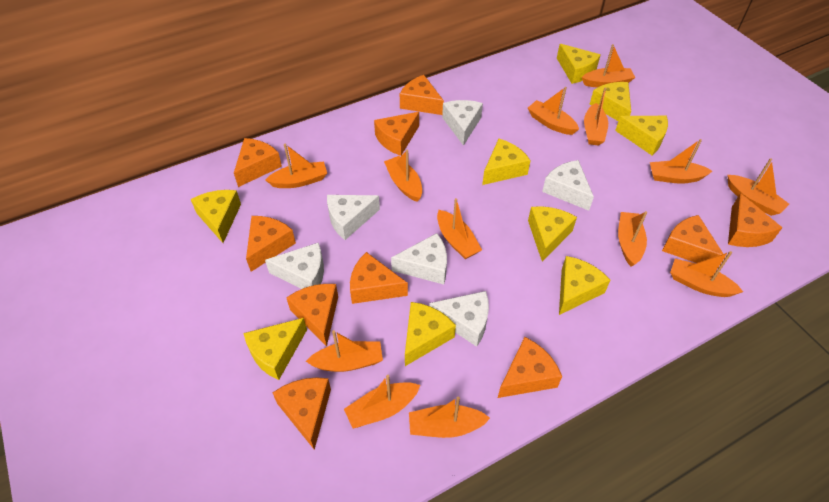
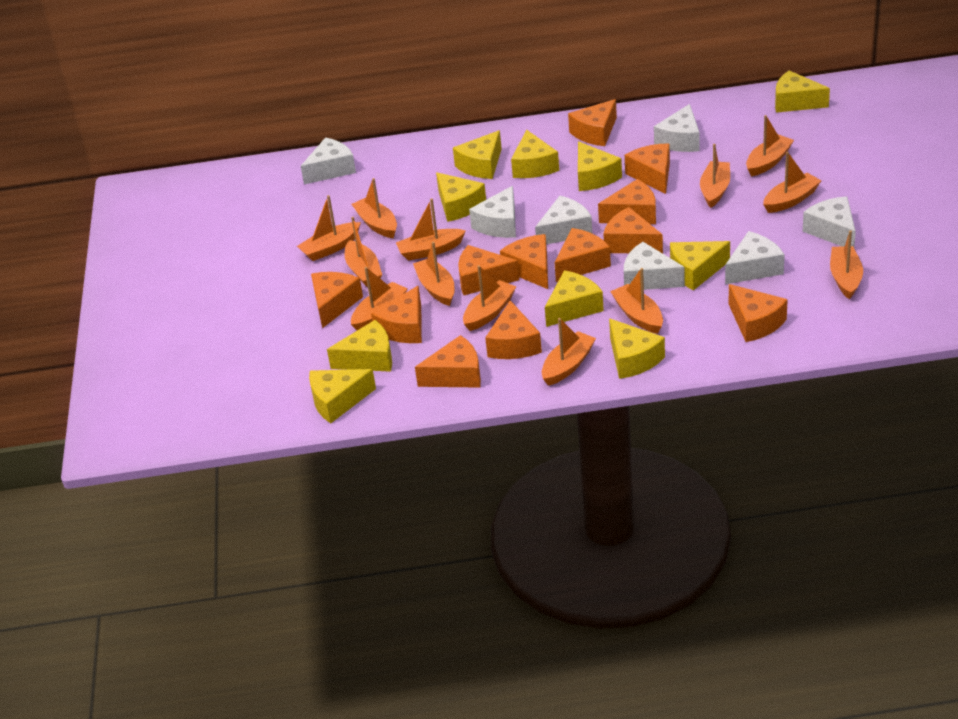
orange cheese: 10 -> 12
white cheese: 6 -> 7
yellow cheese: 9 -> 10

